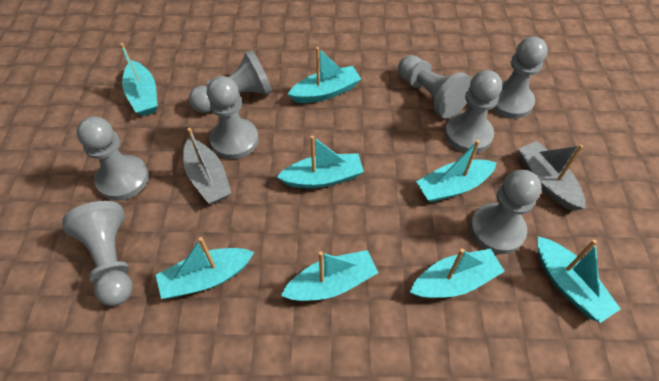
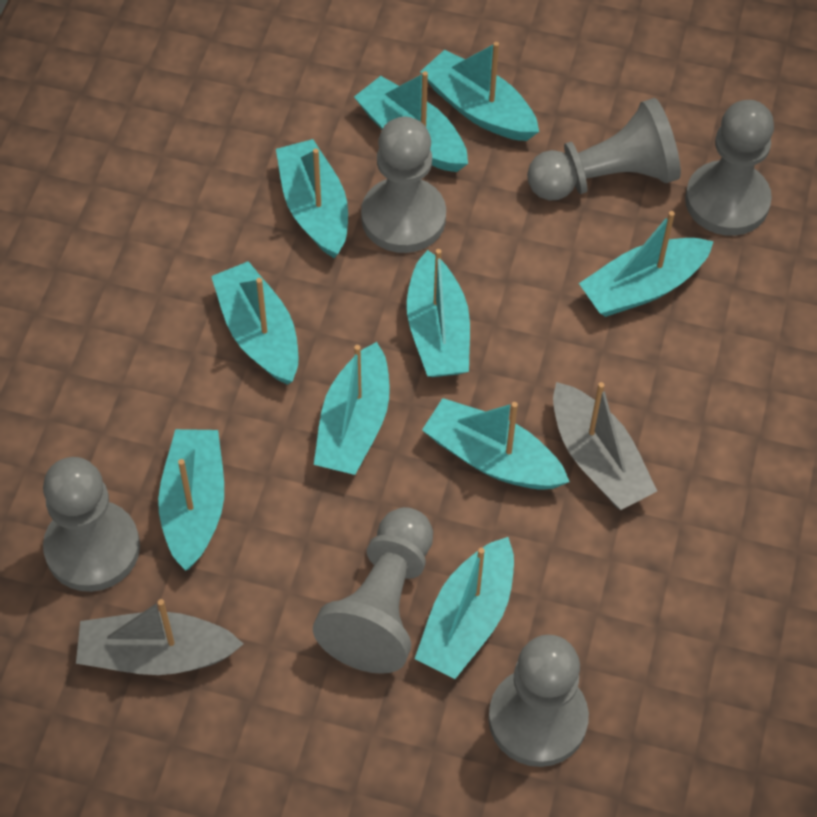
grey pawn: 8 -> 6
turquoise boat: 8 -> 10

